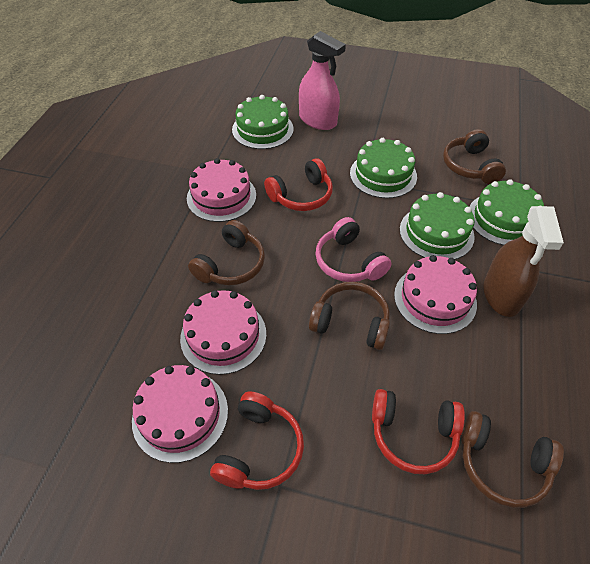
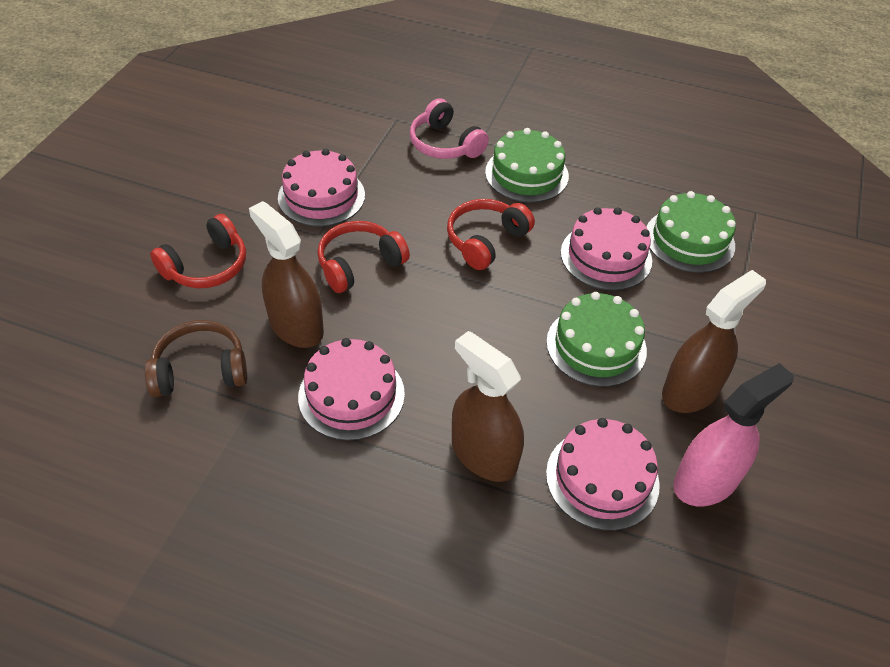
brown headphones: 4 -> 1
brown spray bottle: 1 -> 3
green cake: 4 -> 3

